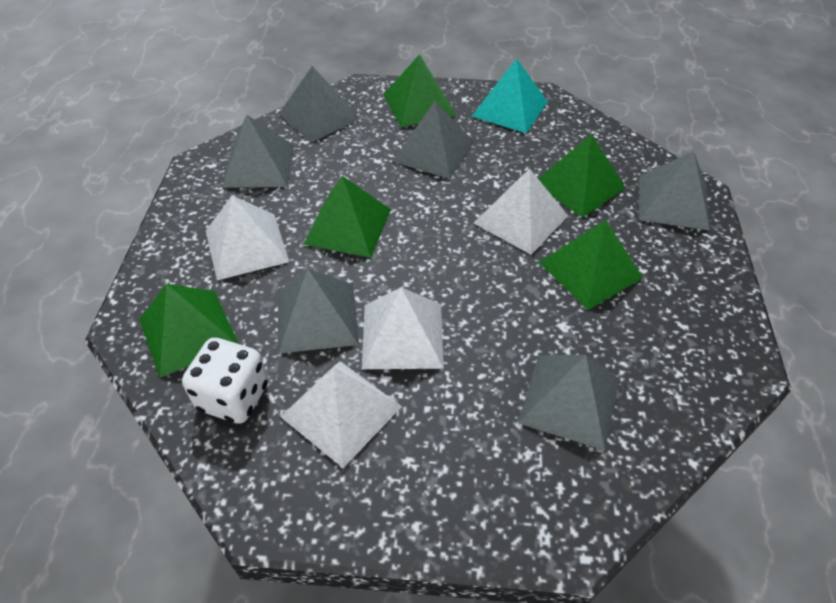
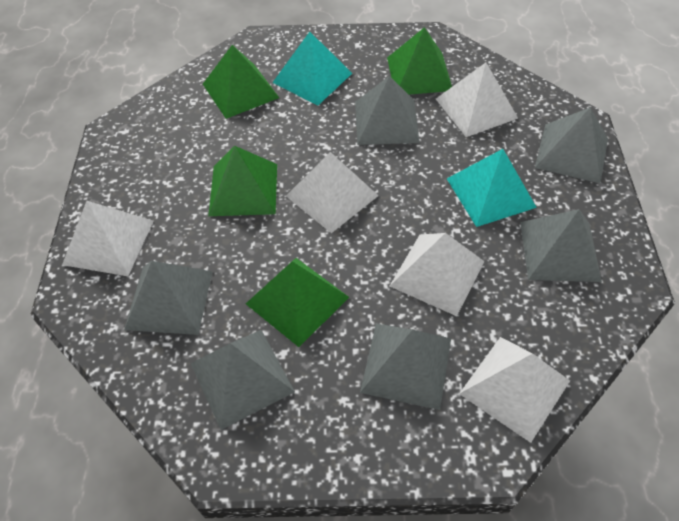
green pyramid: 5 -> 4
turquoise pyramid: 1 -> 2
white dice: 1 -> 0
white pyramid: 4 -> 5

